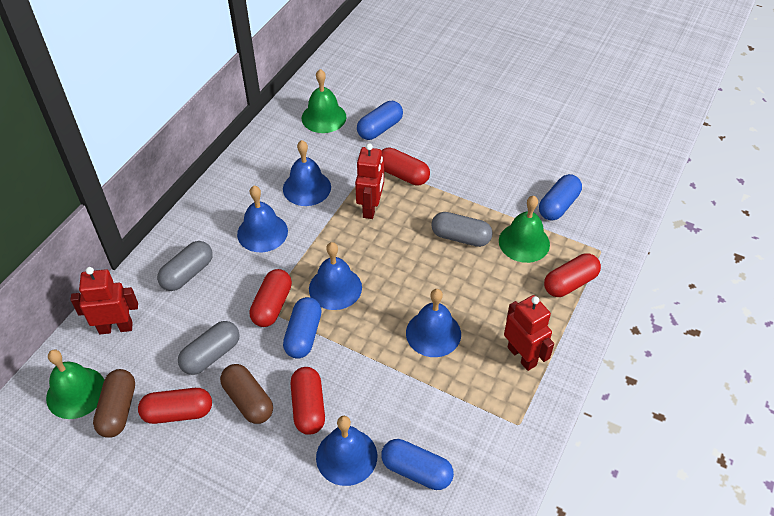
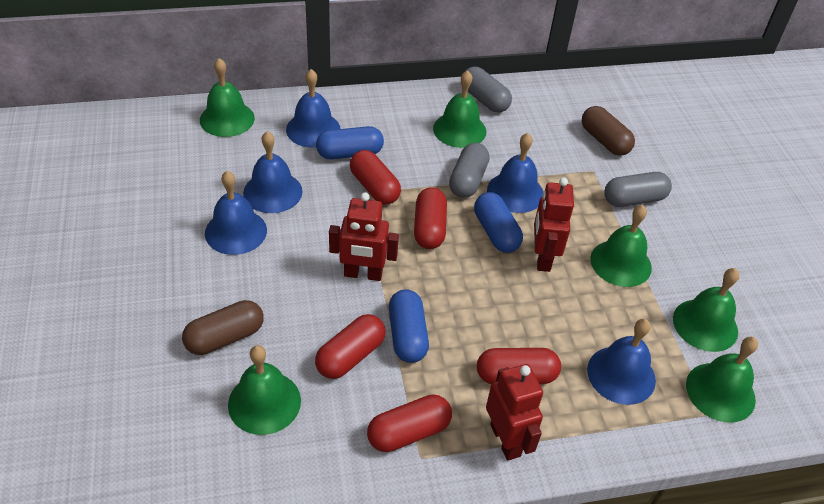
blue capsule: 4 -> 3
green bell: 3 -> 6

